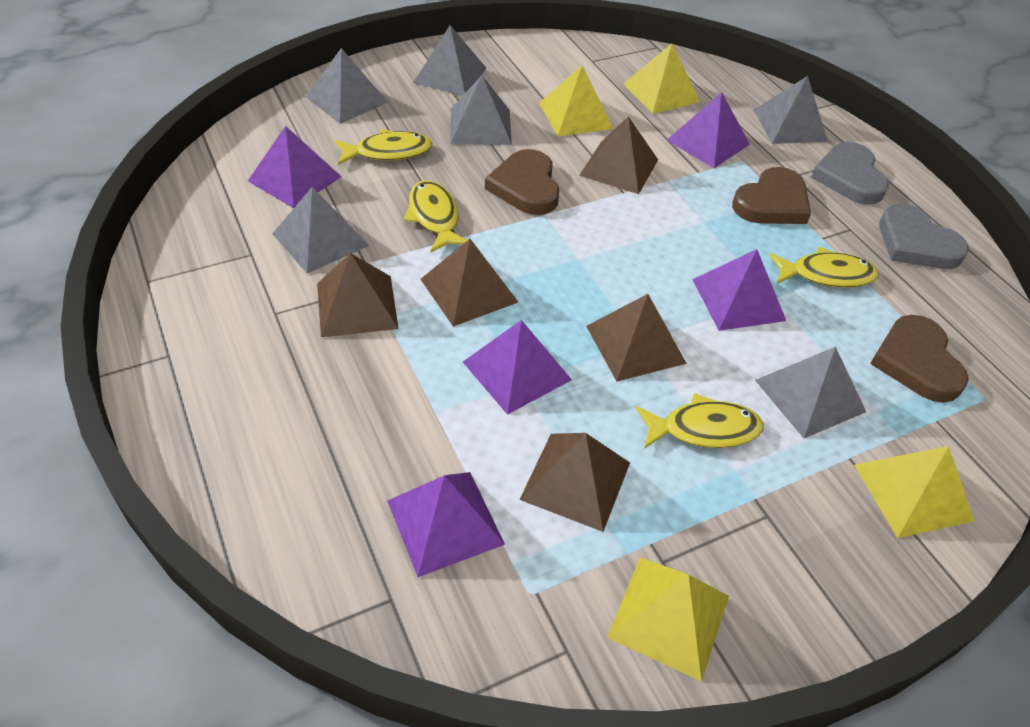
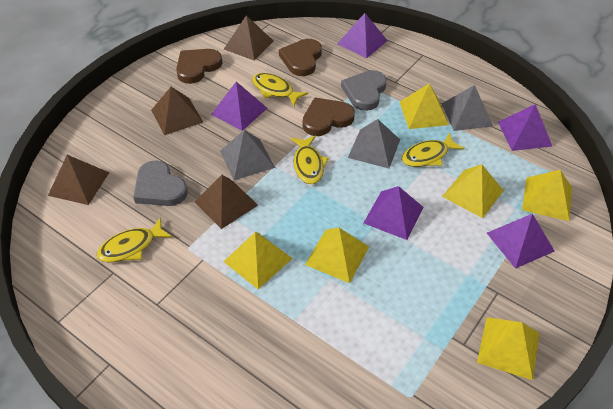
brown pyramid: 5 -> 4
grey pyramid: 6 -> 3
yellow pyramid: 4 -> 6

